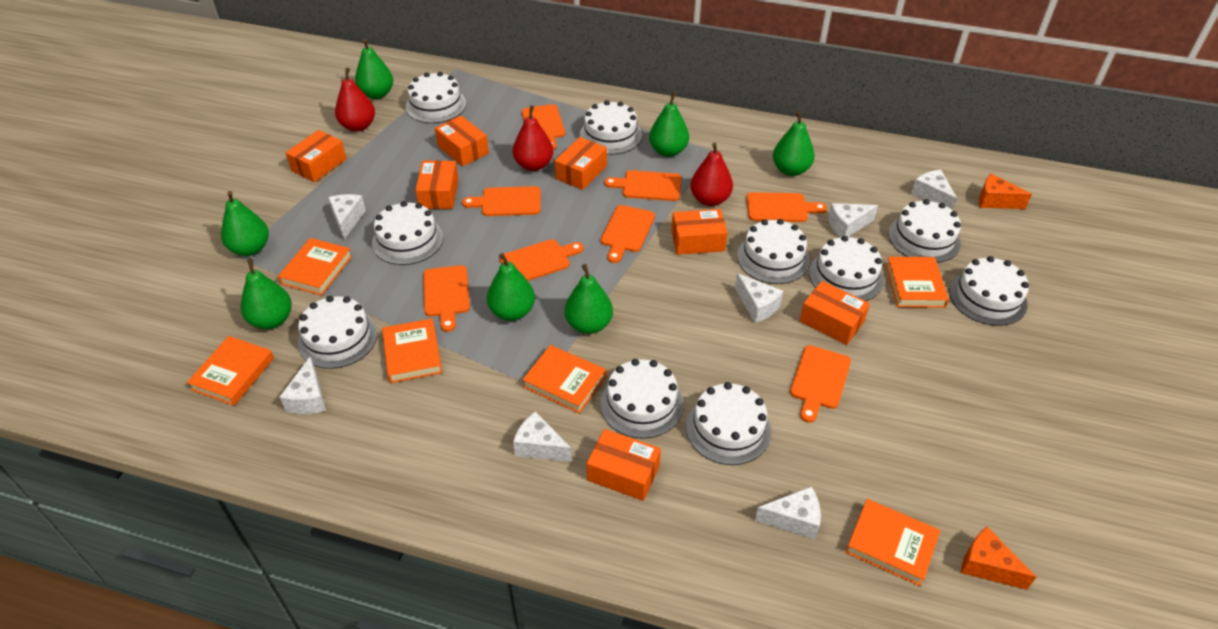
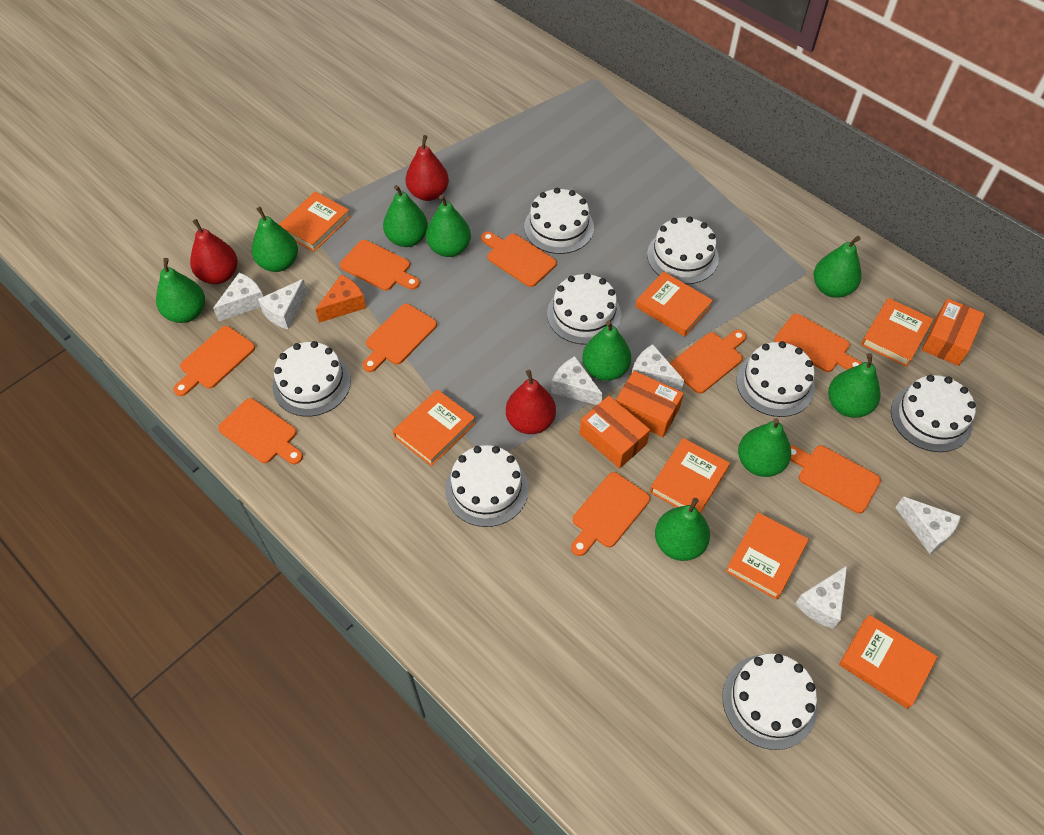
green pear: 7 -> 9
orange book: 6 -> 7
orange box: 7 -> 3
orange cheese: 2 -> 1
orange cutting board: 8 -> 9
white cake: 10 -> 8
white cheese: 7 -> 6

